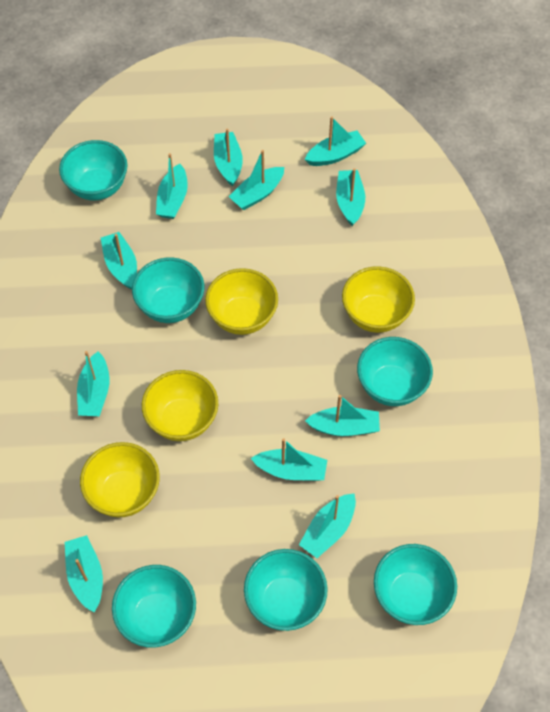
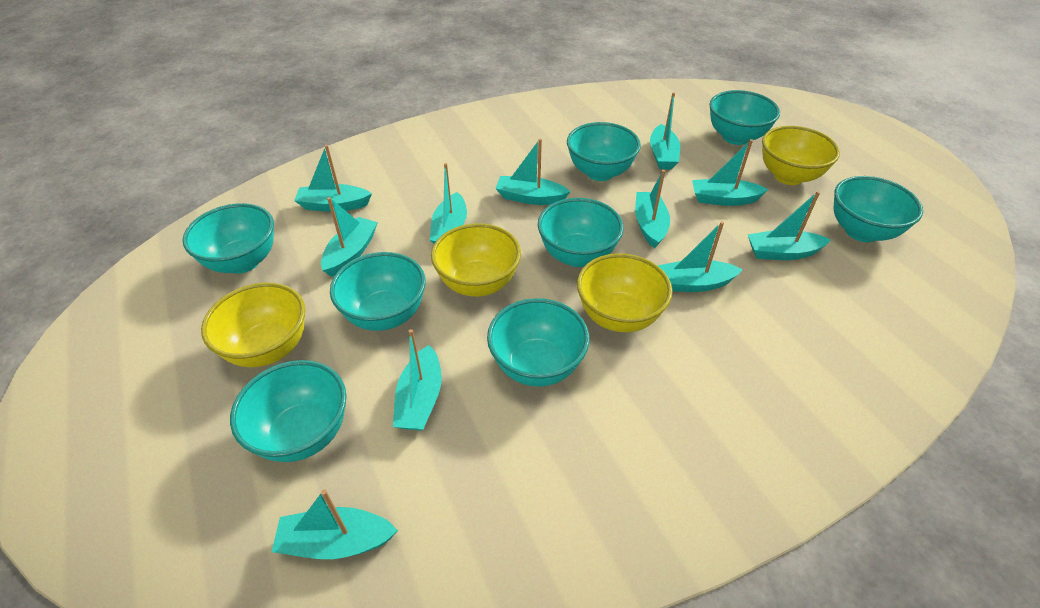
turquoise bowl: 6 -> 8

